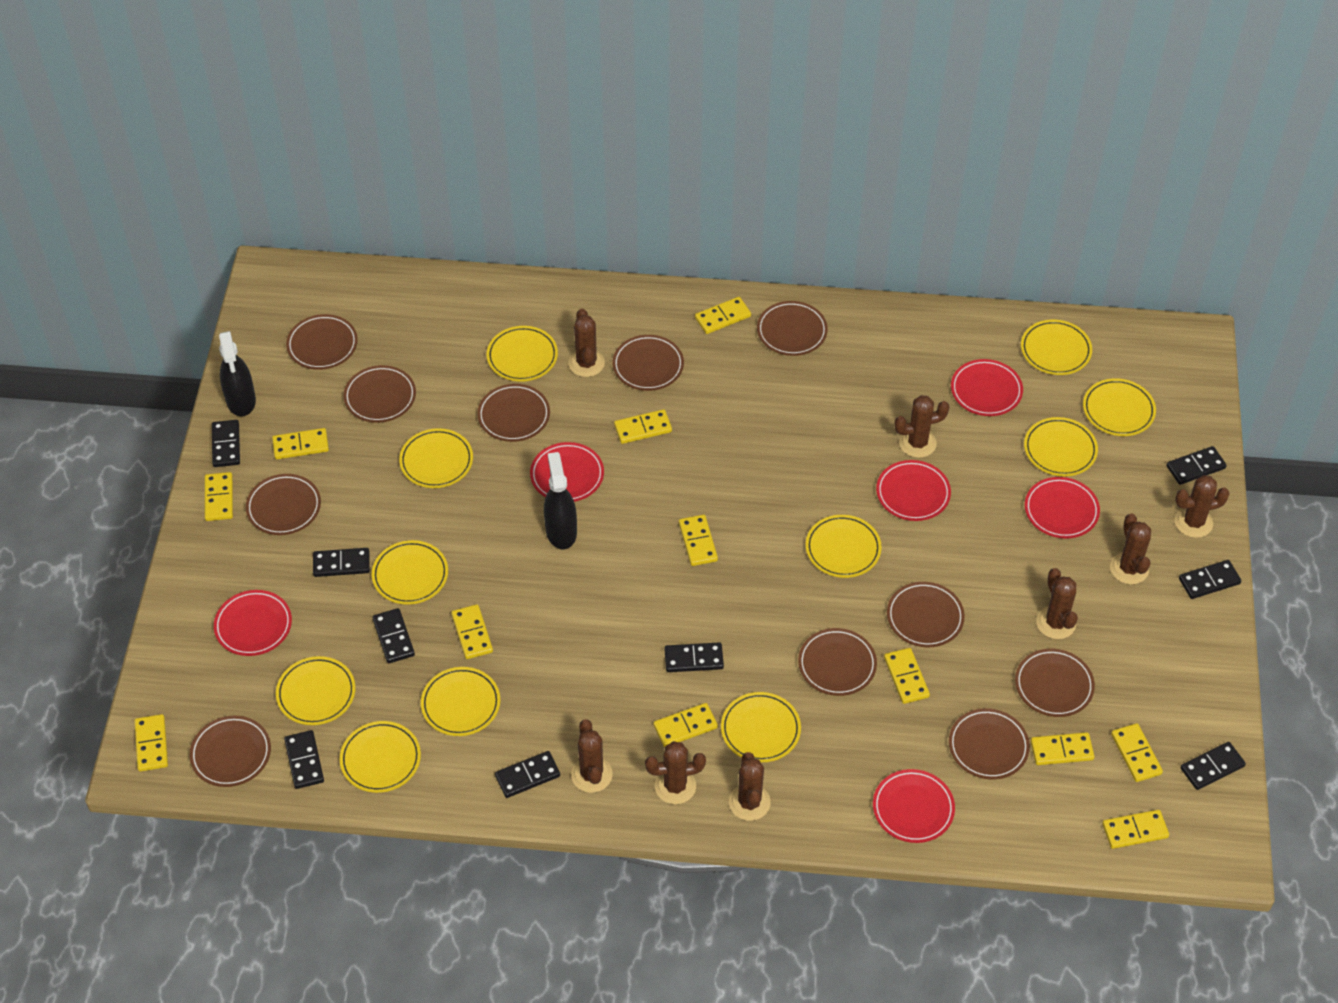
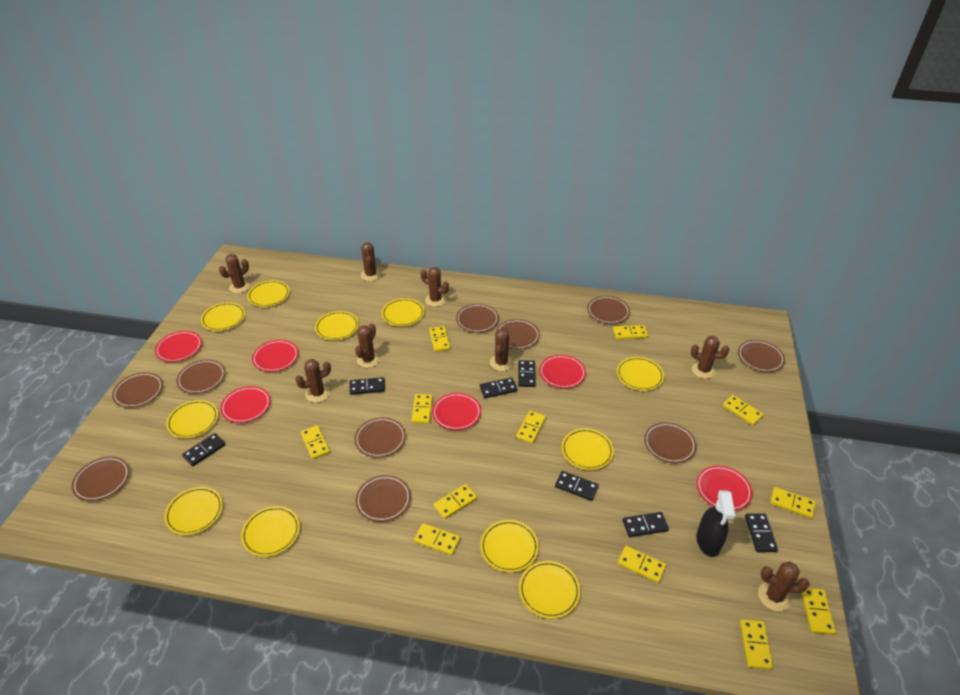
black domino: 9 -> 7
black spray bottle: 2 -> 1
brown plate: 11 -> 10

